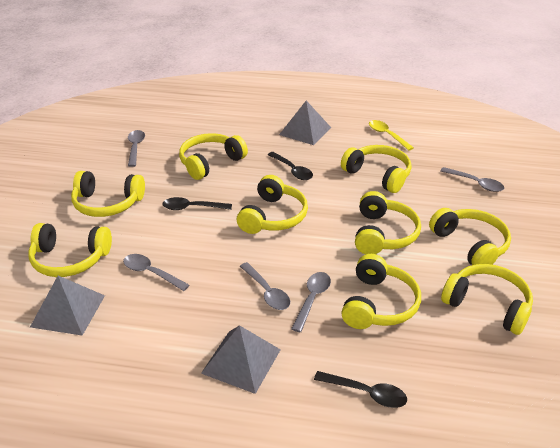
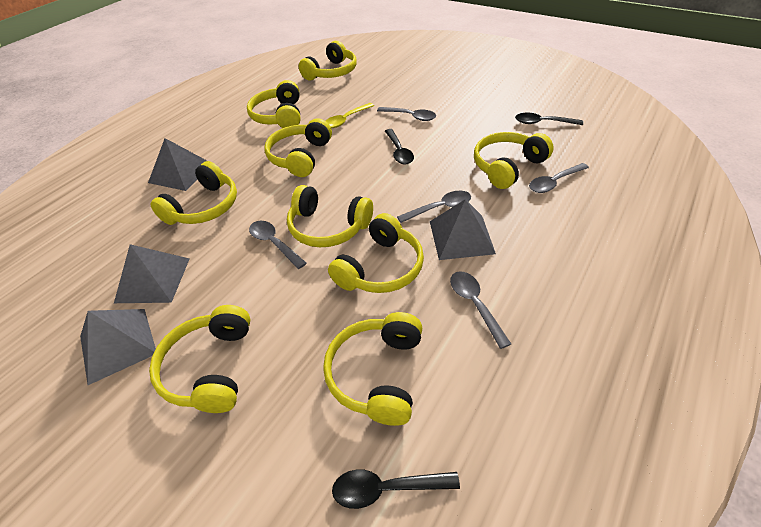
grey pyramid: 3 -> 4

